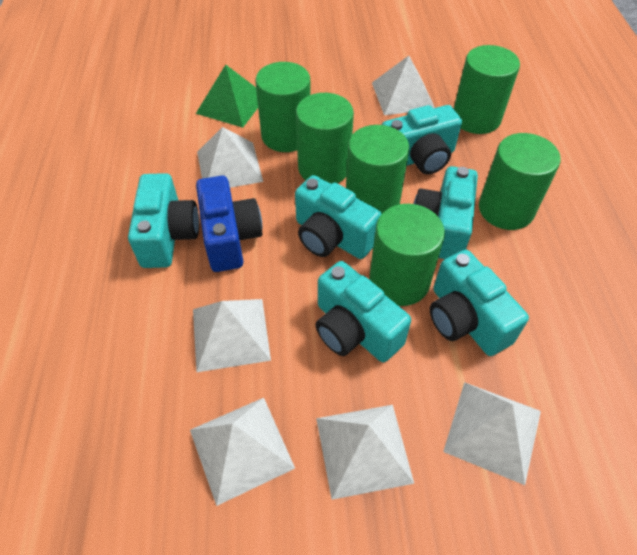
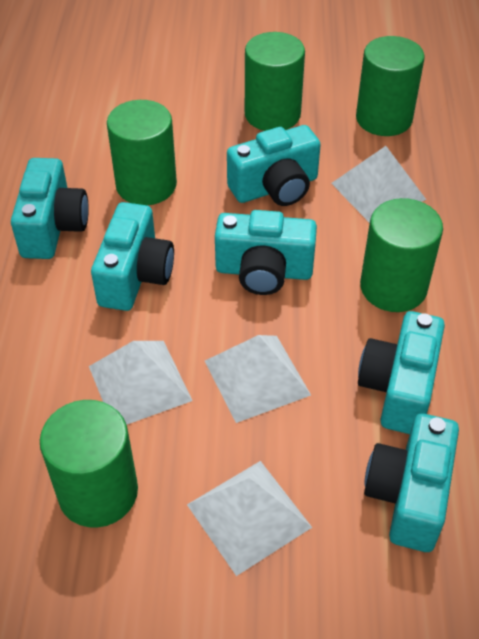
blue camera: 1 -> 0
green cylinder: 6 -> 5
green pyramid: 1 -> 0
white pyramid: 6 -> 4

